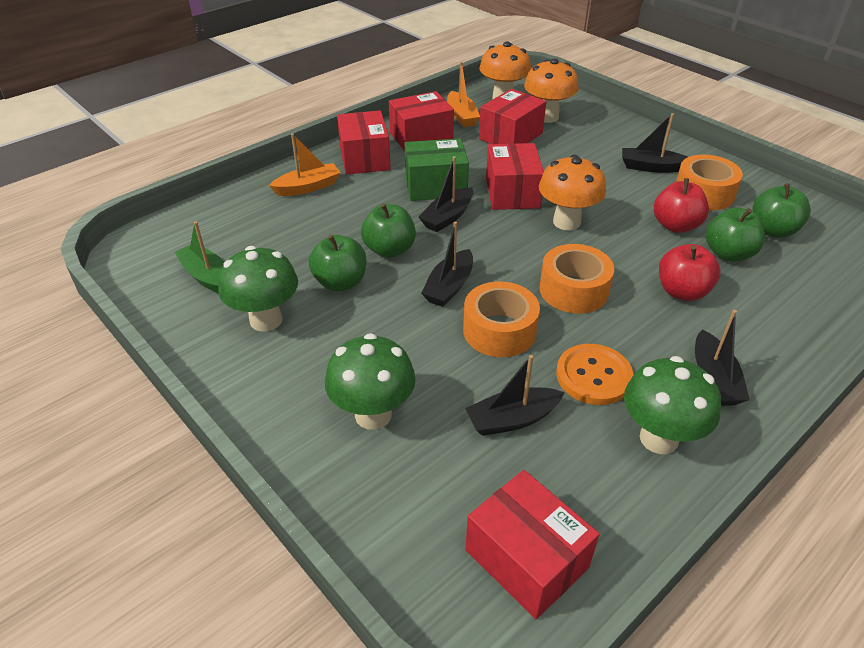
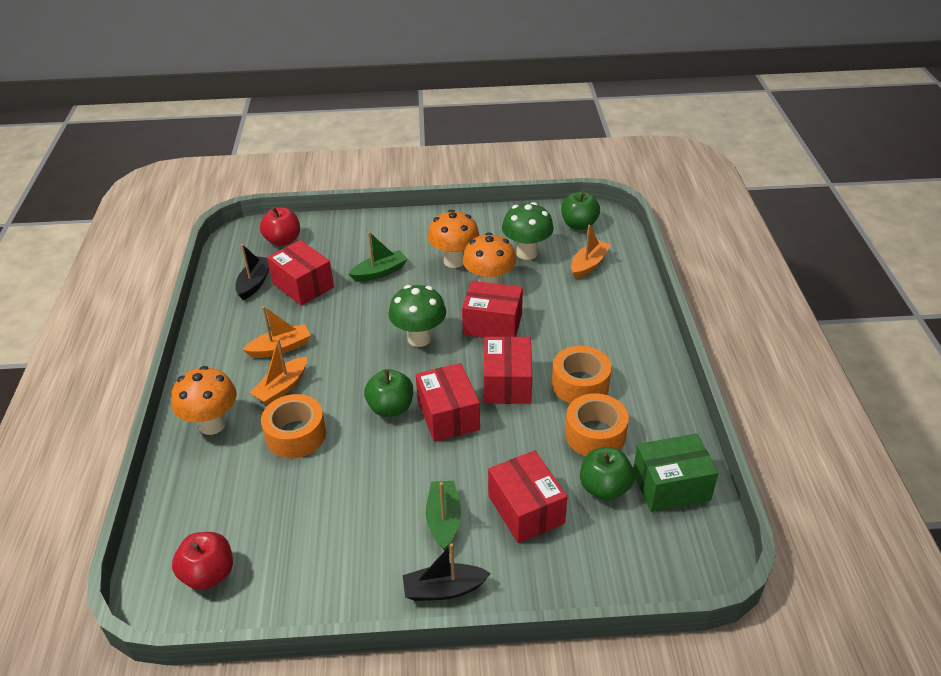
black boat: 5 -> 2
green apple: 4 -> 3
green boat: 1 -> 2
green mushroom: 3 -> 2
orange boat: 2 -> 3
orange button: 1 -> 0

